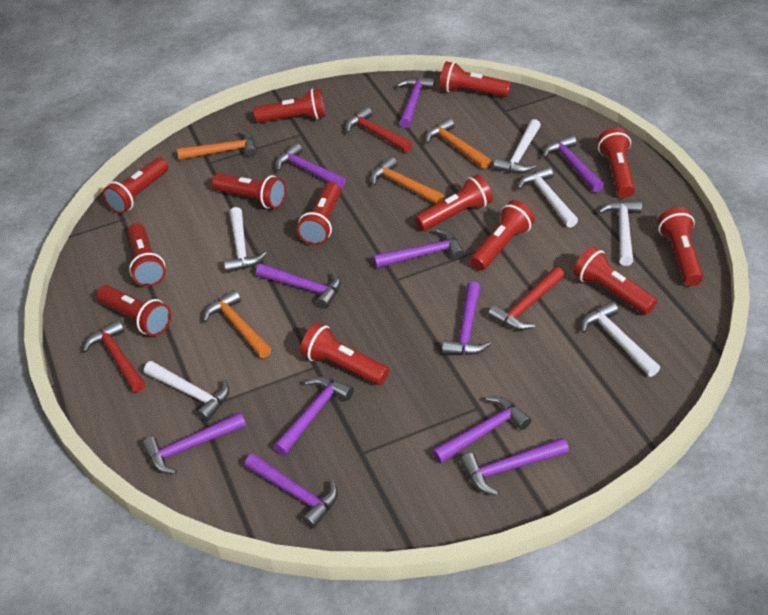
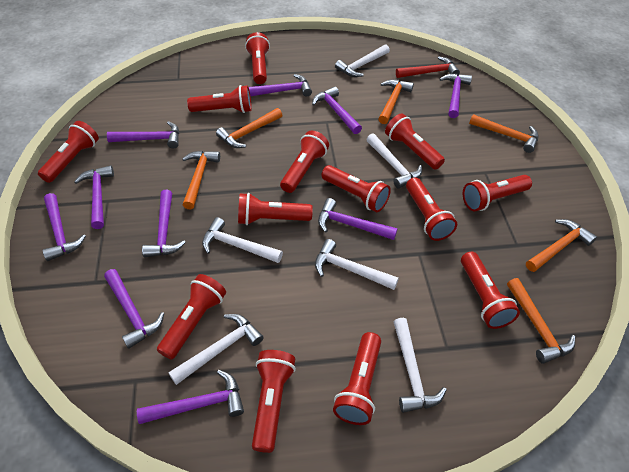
orange hammer: 4 -> 6
purple hammer: 11 -> 10
red hammer: 3 -> 1

